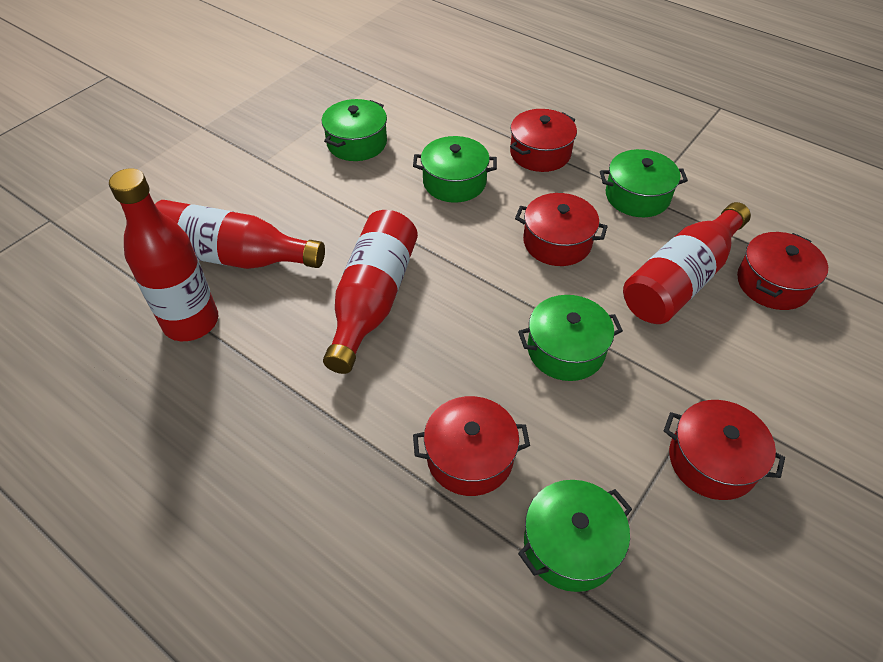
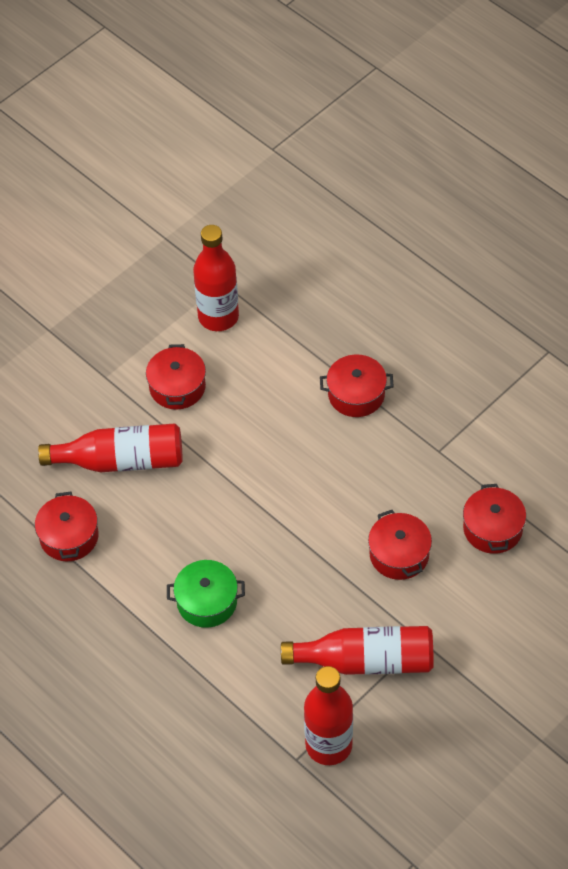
green pot: 5 -> 1

